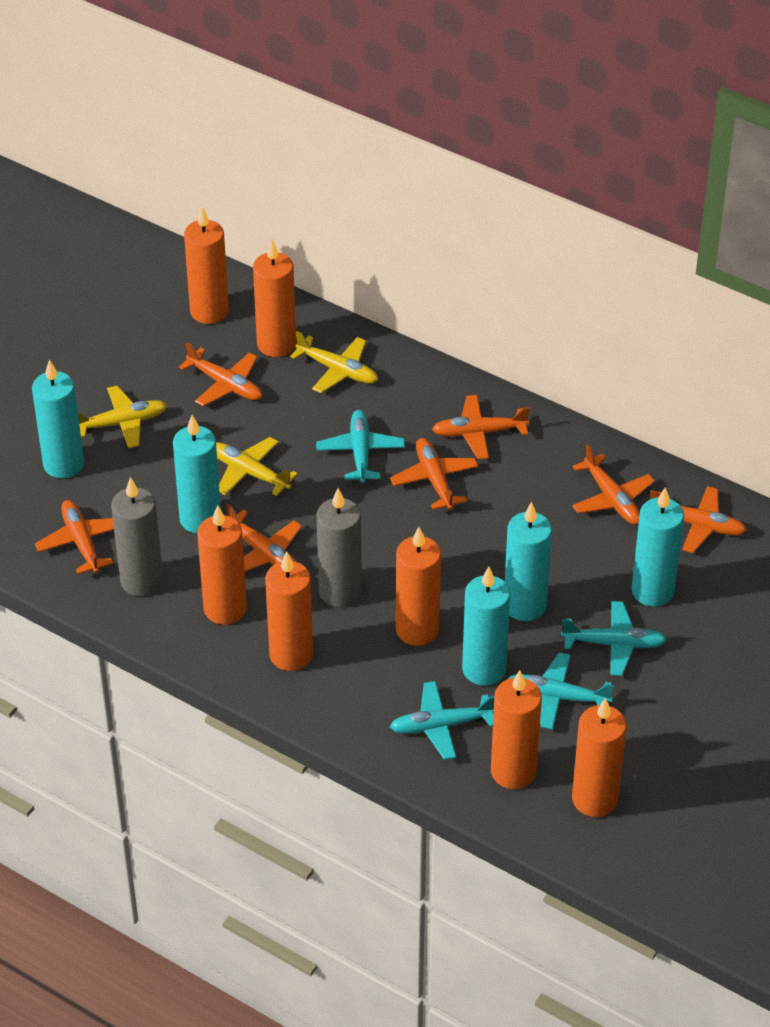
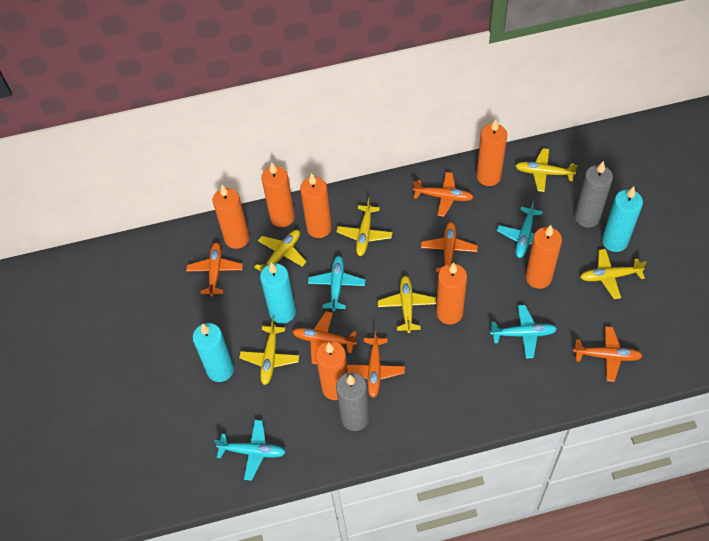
orange plane: 7 -> 6
turquoise candle: 5 -> 3
yellow plane: 3 -> 6

